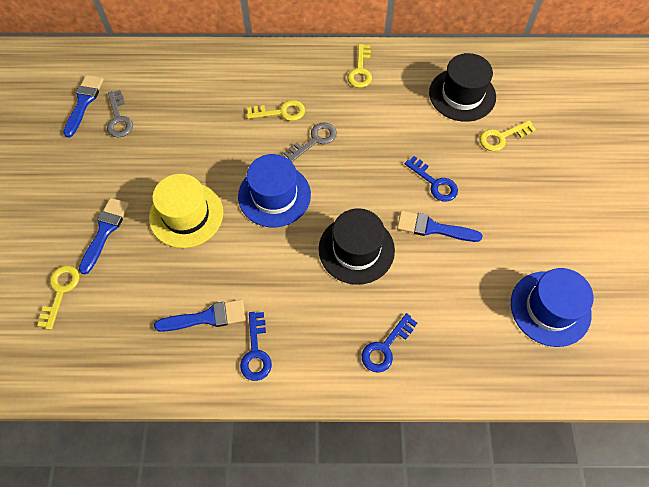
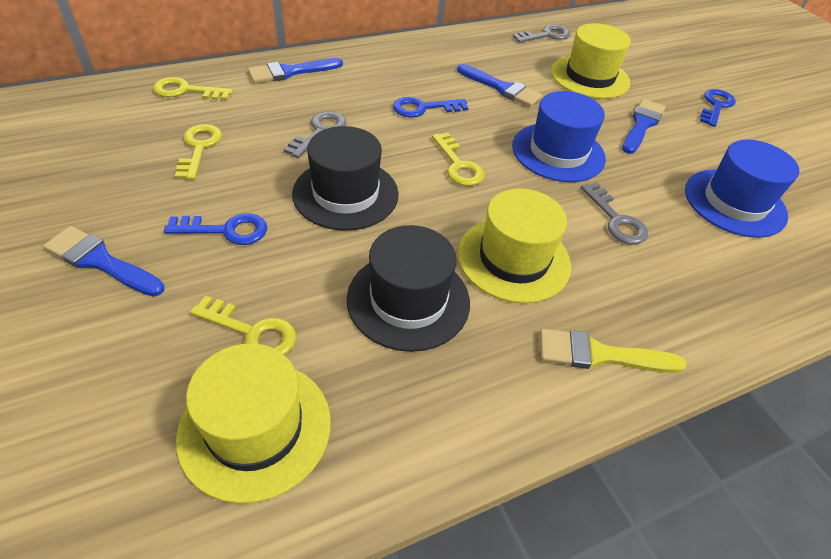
grey key: 2 -> 3
yellow brush: 0 -> 1
yellow hat: 1 -> 3

